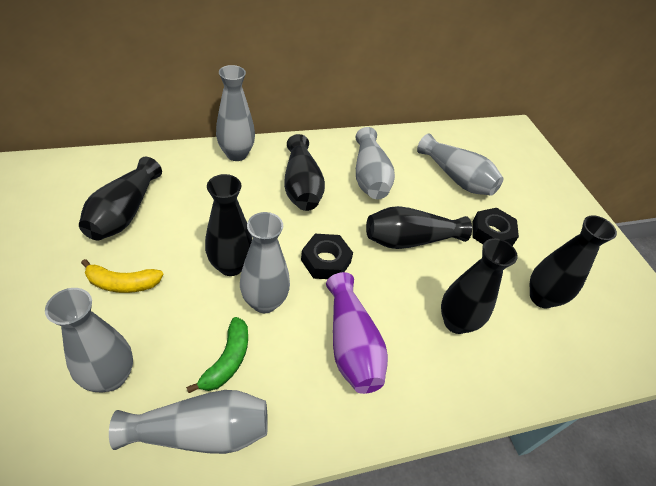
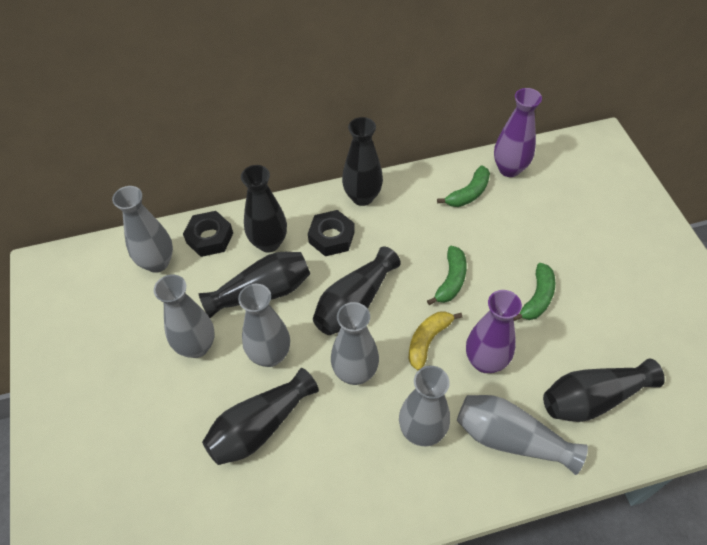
green banana: 1 -> 3
purple vase: 1 -> 2

